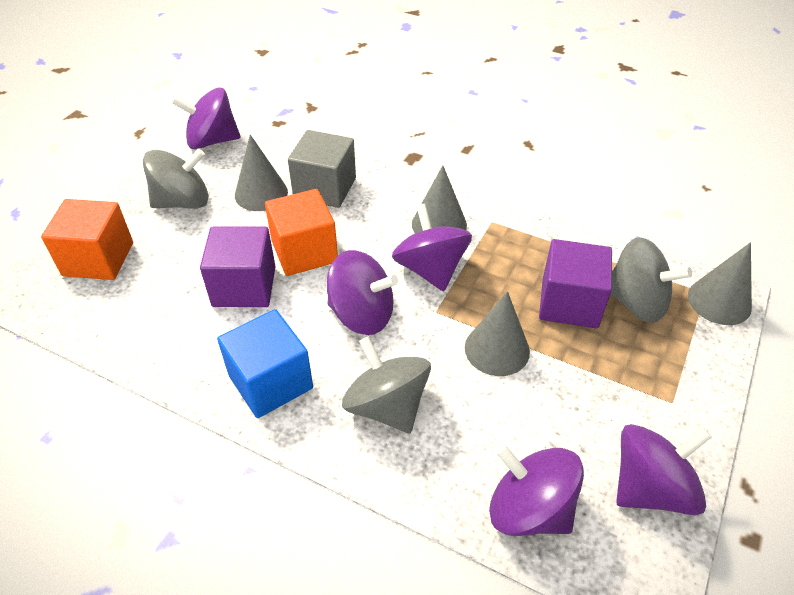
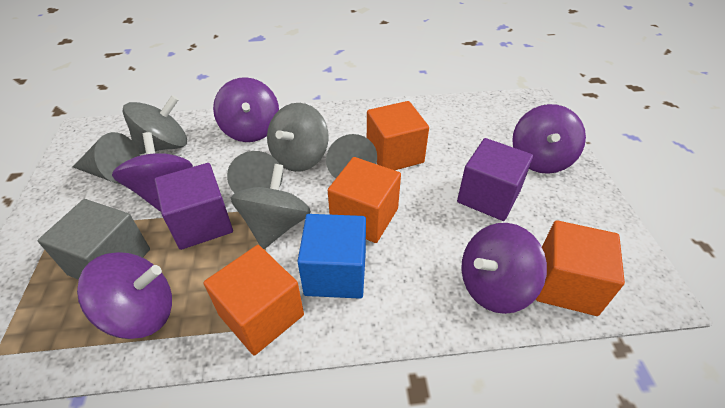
grey cone: 4 -> 3
orange cube: 2 -> 4

